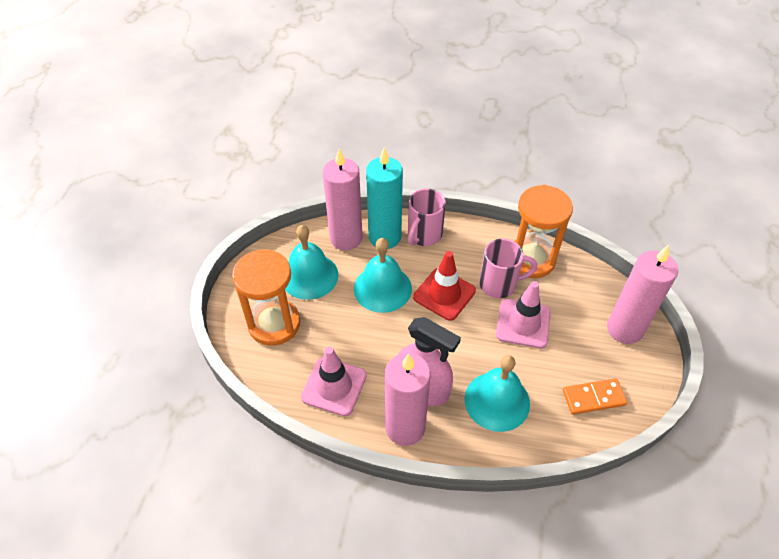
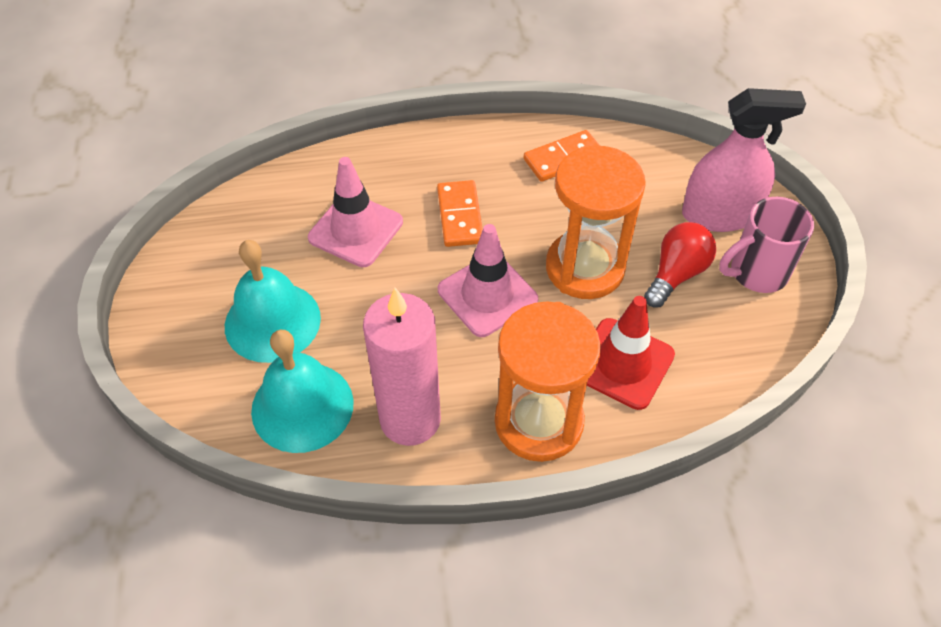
orange domino: 1 -> 2
pink candle: 3 -> 1
pink mug: 2 -> 1
red light bulb: 0 -> 1
turquoise bell: 3 -> 2
turquoise candle: 1 -> 0

